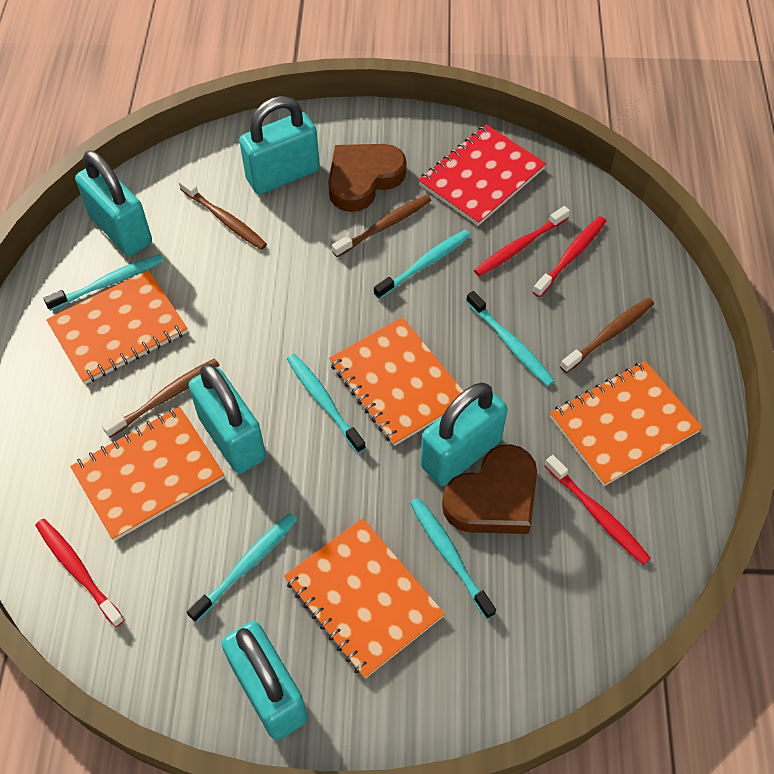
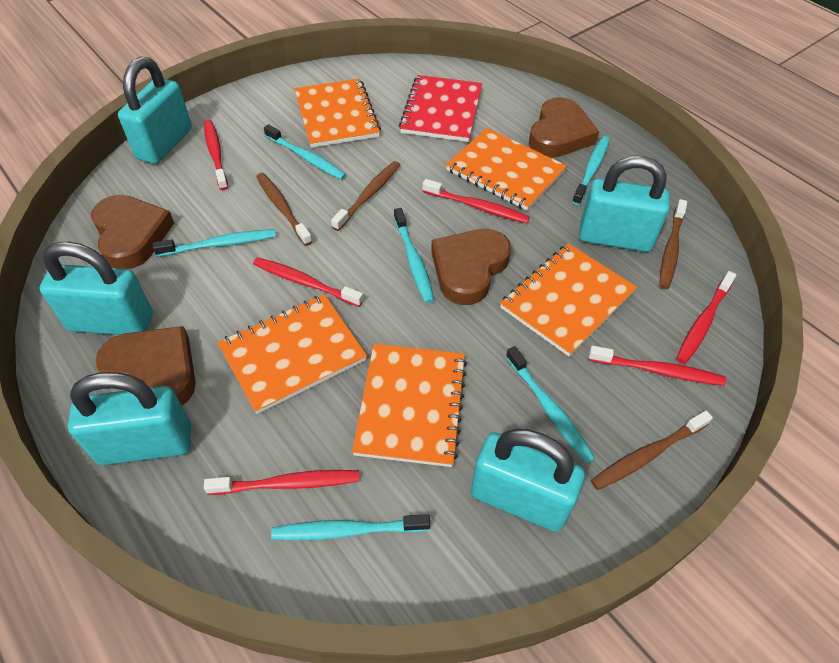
brown heart: 2 -> 4
red toothbrush: 4 -> 6

